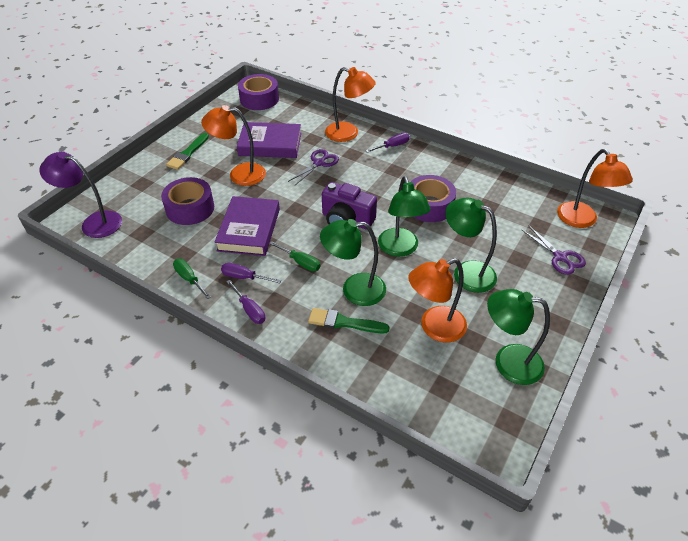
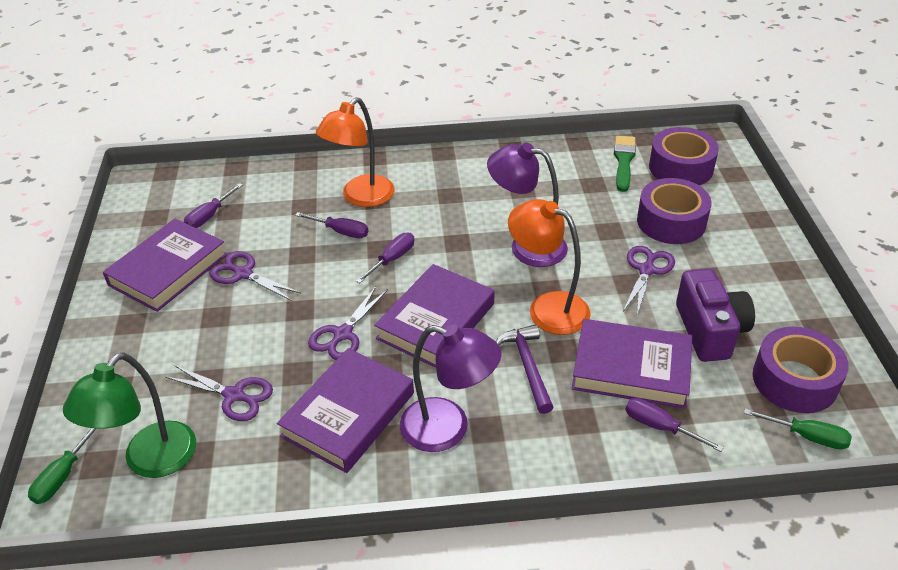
green brush: 2 -> 1
green lamp: 4 -> 1
orange lamp: 4 -> 2
purple book: 2 -> 4
purple hammer: 0 -> 1
purple lamp: 1 -> 2
purple scissors: 2 -> 4
purple screwdriver: 3 -> 4

